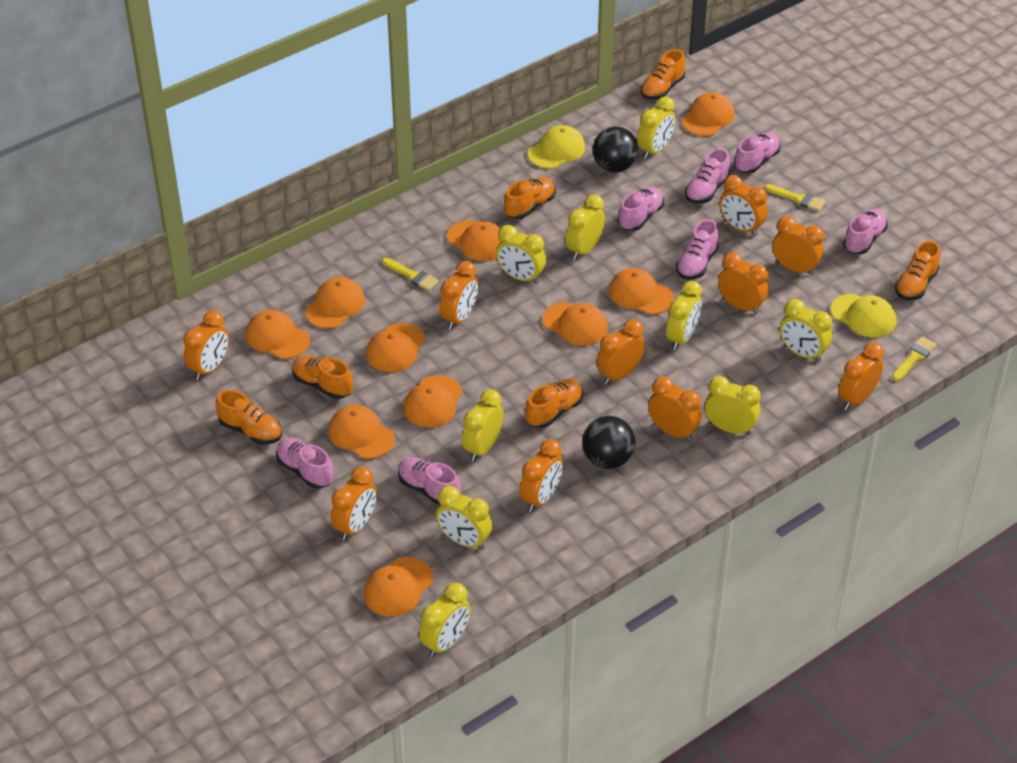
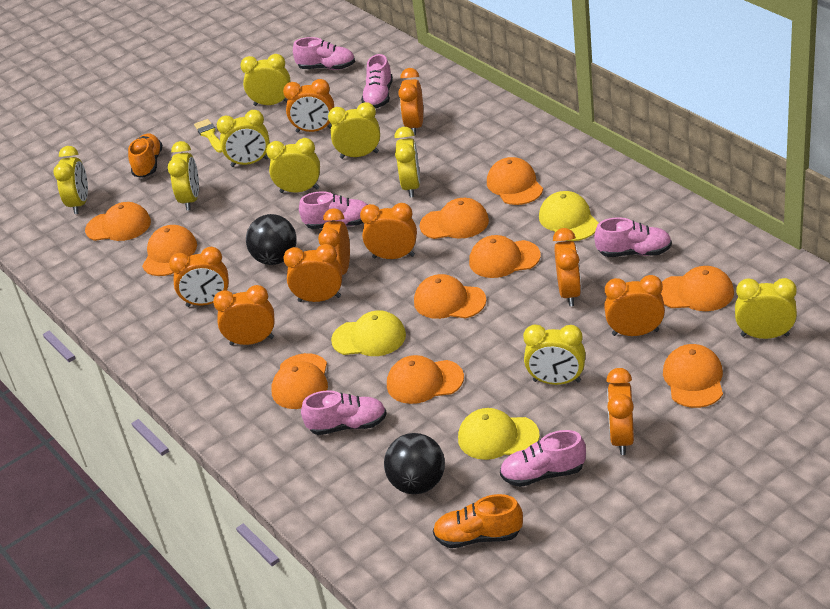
orange shoe: 6 -> 2
pink shoe: 7 -> 6
yellow brush: 3 -> 1
yellow cap: 2 -> 3

